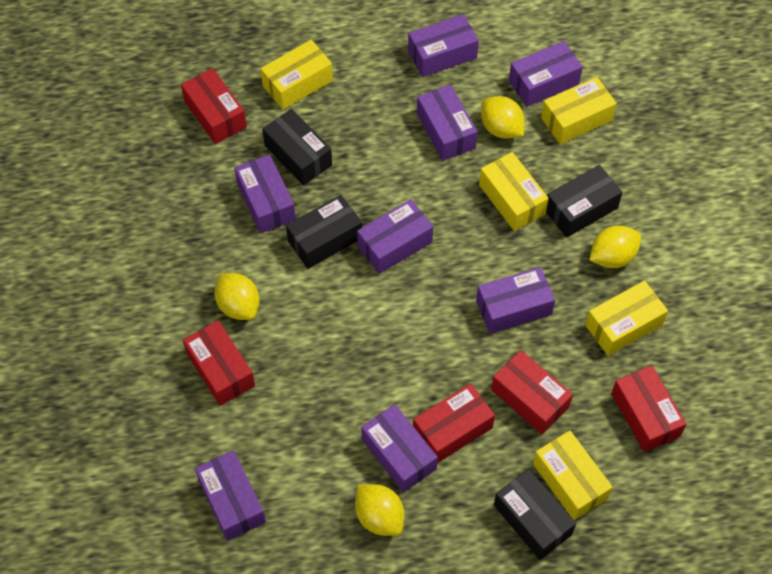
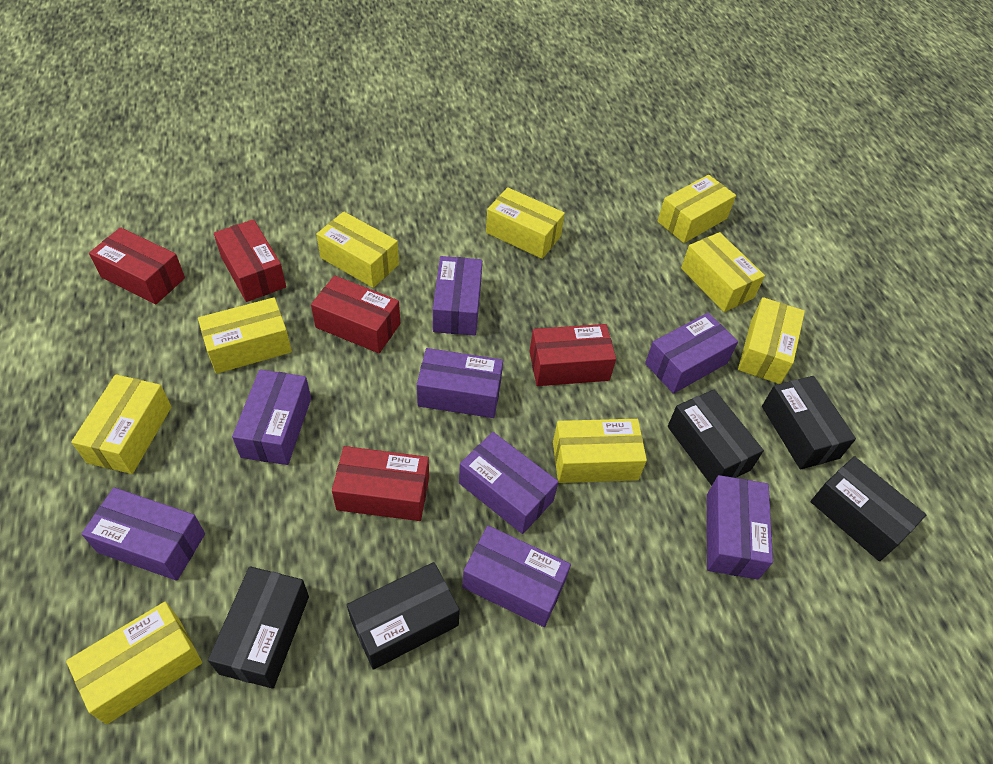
black box: 4 -> 5
yellow box: 5 -> 9
yellow lemon: 4 -> 0

